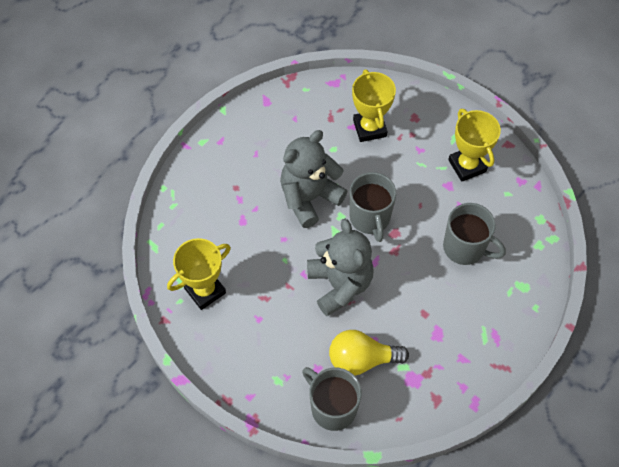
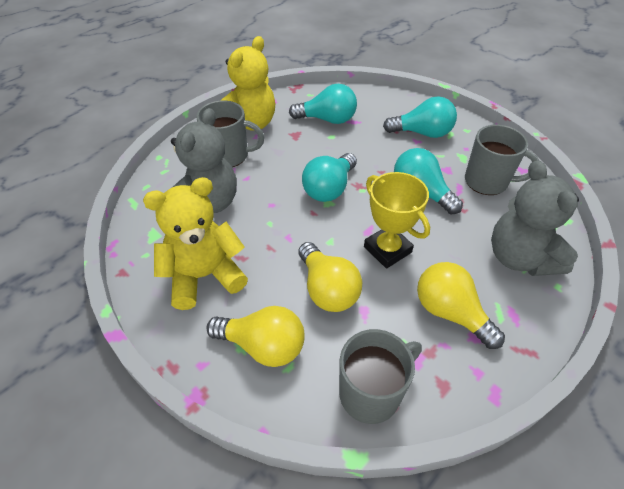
turquoise light bulb: 0 -> 4
yellow light bulb: 1 -> 3
yellow teddy bear: 0 -> 2
yellow trophy: 3 -> 1

